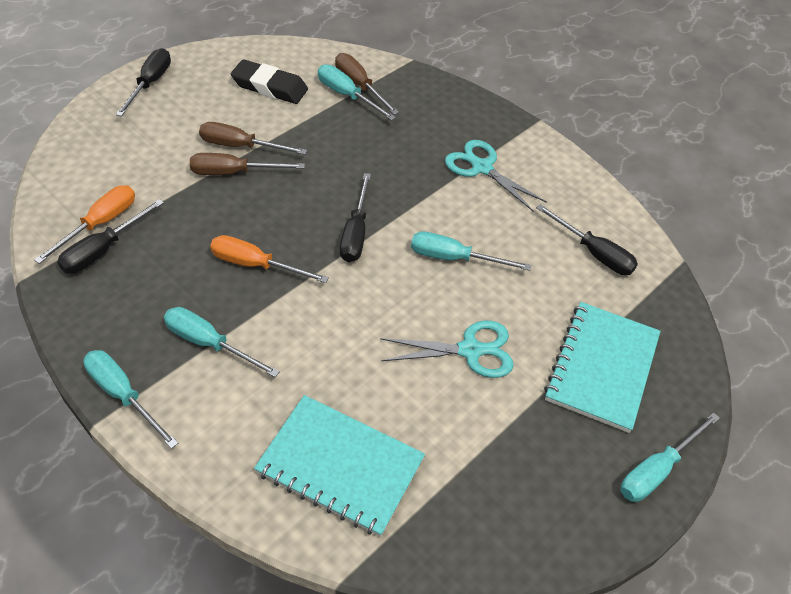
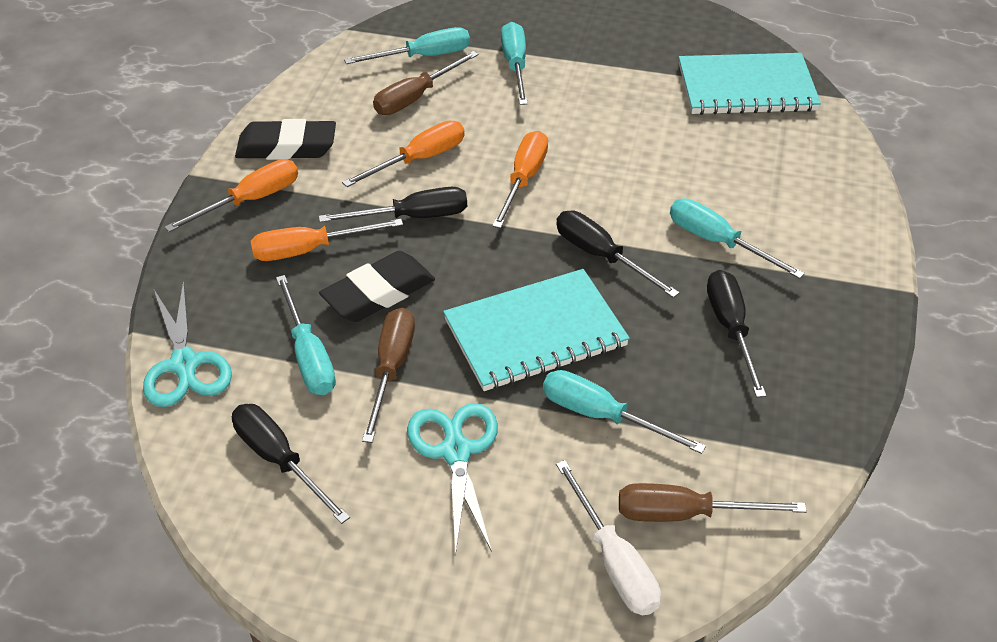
black eraser: 1 -> 2
orange screwdriver: 2 -> 4
white screwdriver: 0 -> 1

